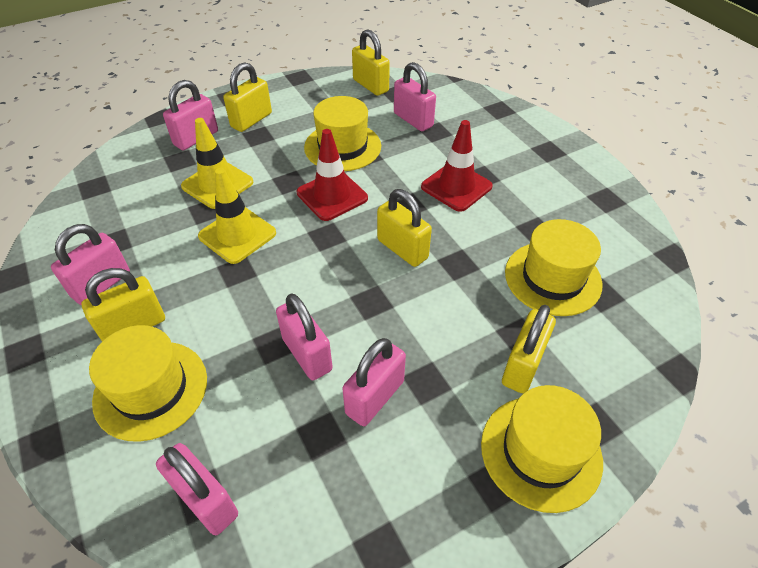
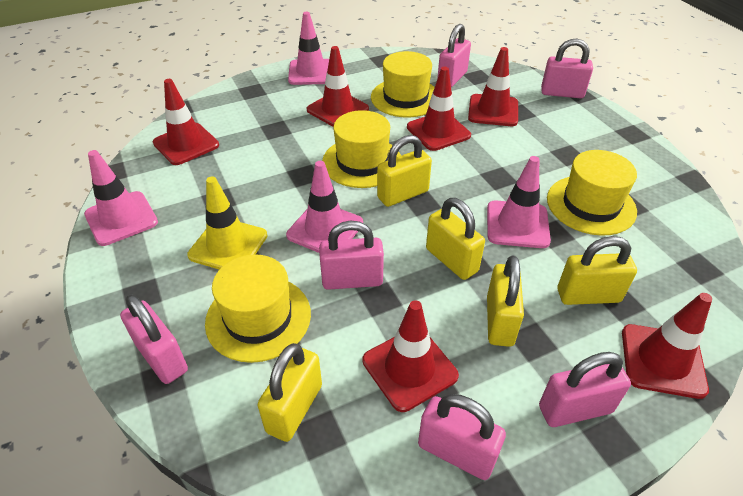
pink traffic cone: 0 -> 4
red traffic cone: 2 -> 6
yellow traffic cone: 2 -> 1

